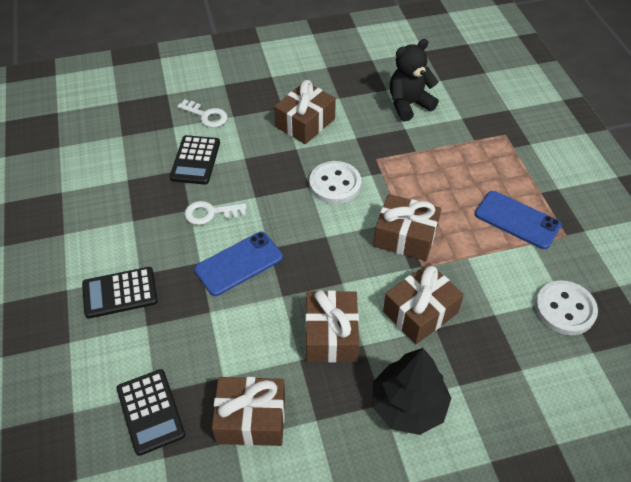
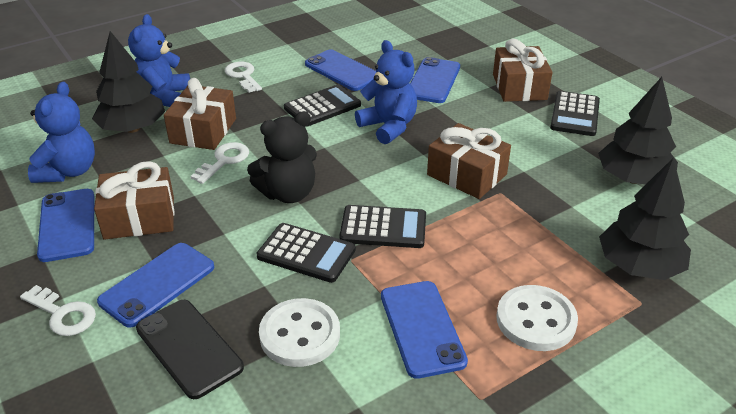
black calculator: 3 -> 4
black phone: 0 -> 1
black tree: 1 -> 3
blue phone: 2 -> 5
blue teddy bear: 0 -> 3
brown gift: 5 -> 4
white key: 2 -> 3

